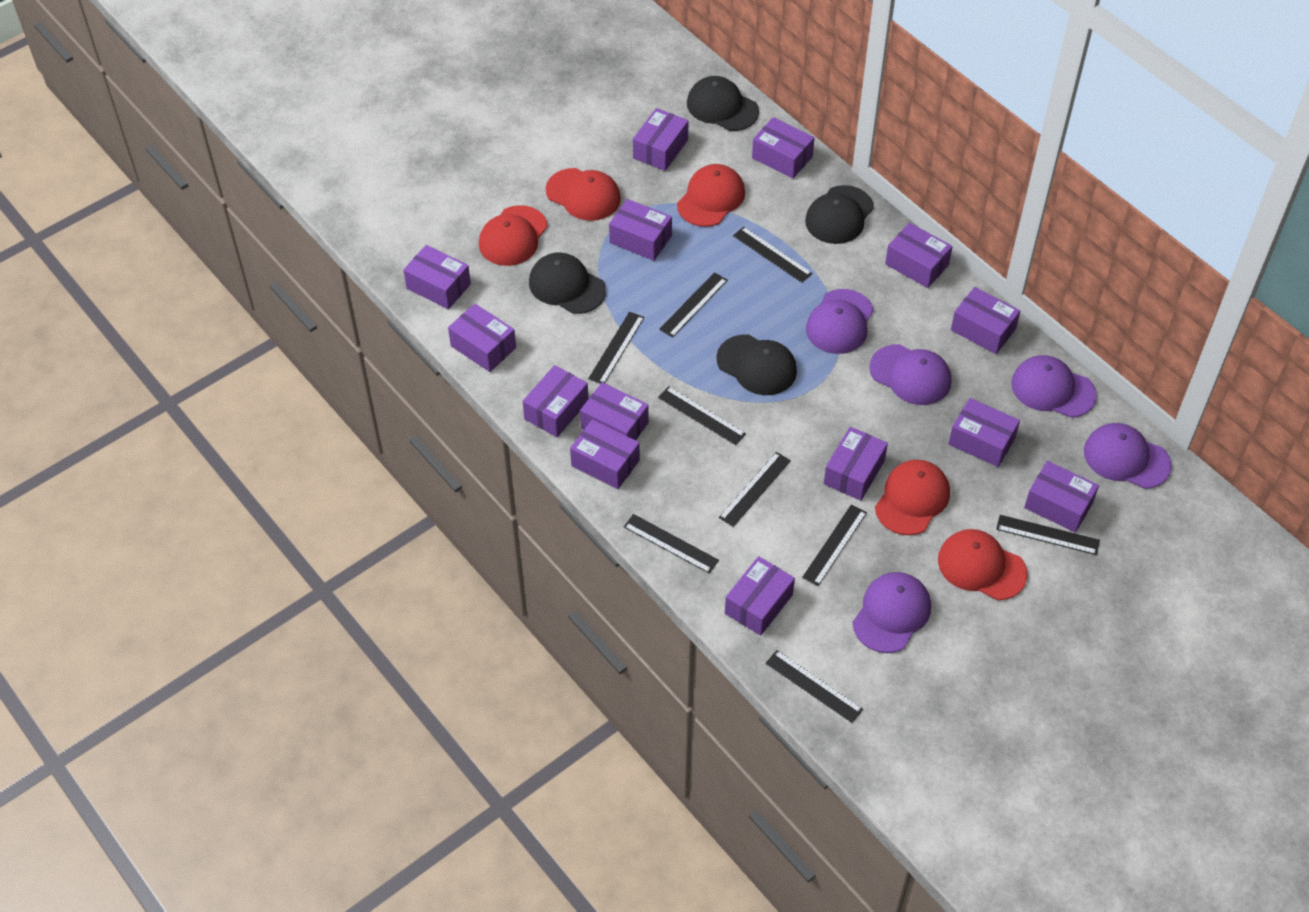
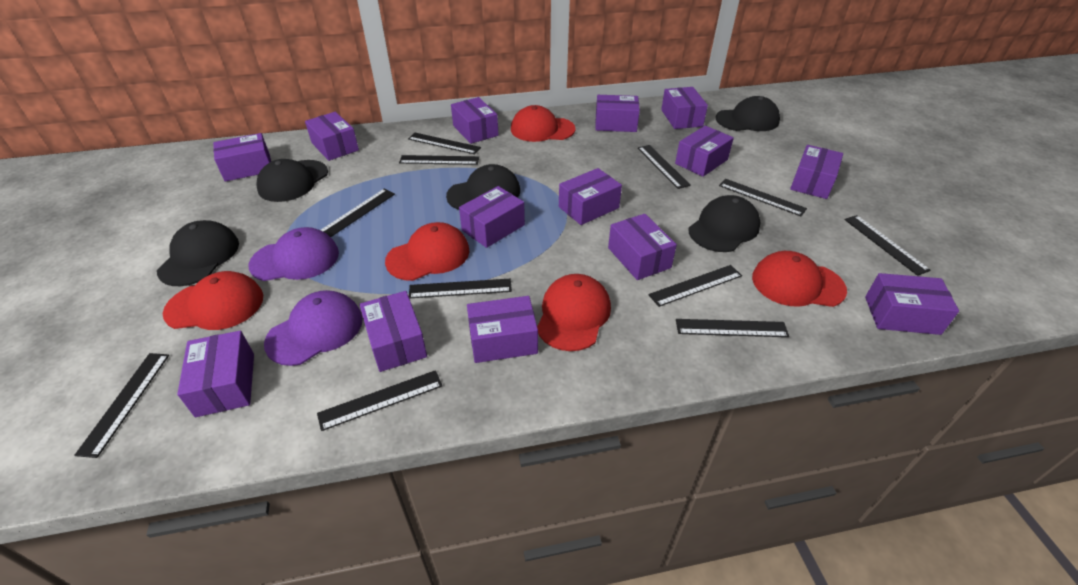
black cap: 4 -> 5
black ruler: 9 -> 11
purple cap: 5 -> 2

